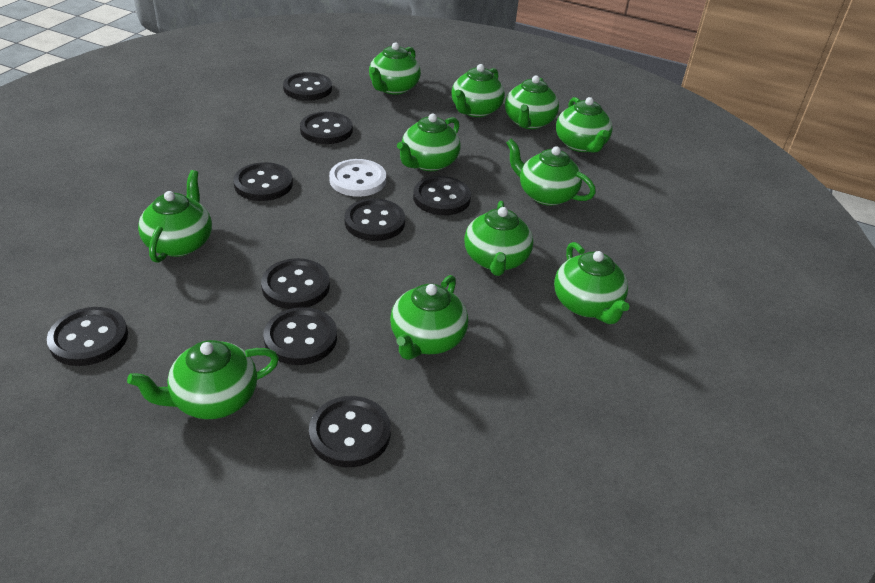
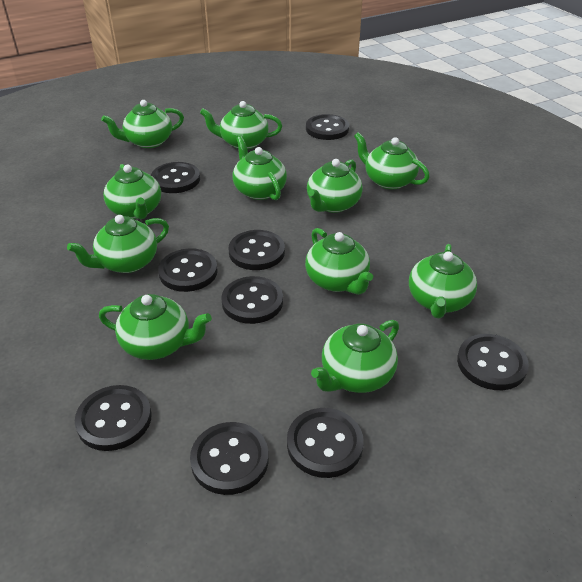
white button: 1 -> 0

